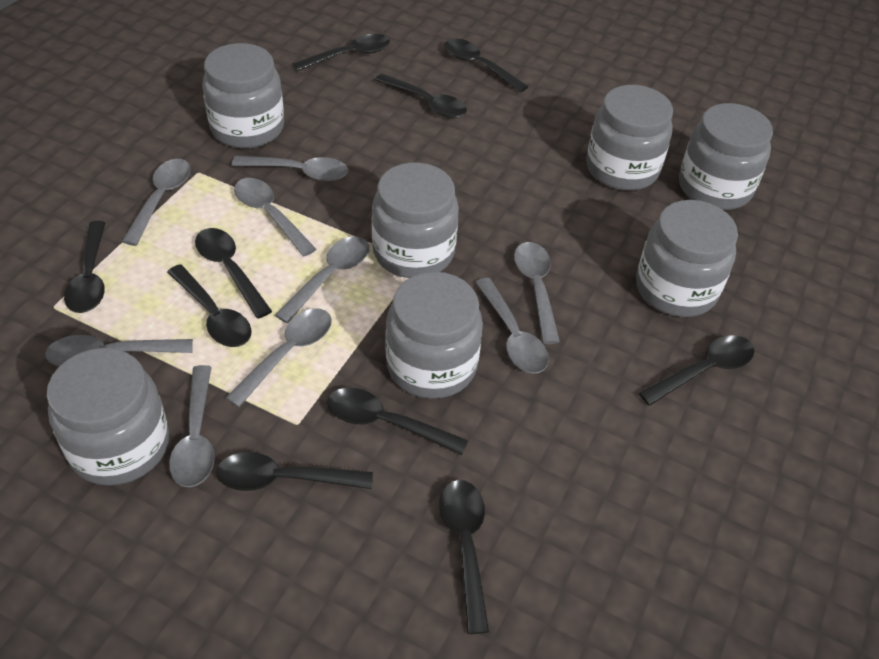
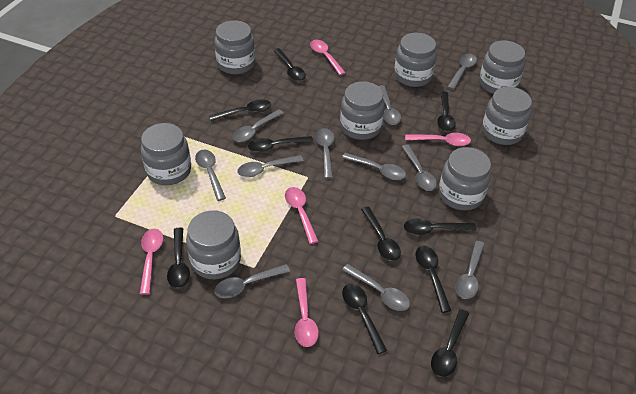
grey jar: 7 -> 8
grey spoon: 9 -> 11
pink spoon: 0 -> 5

